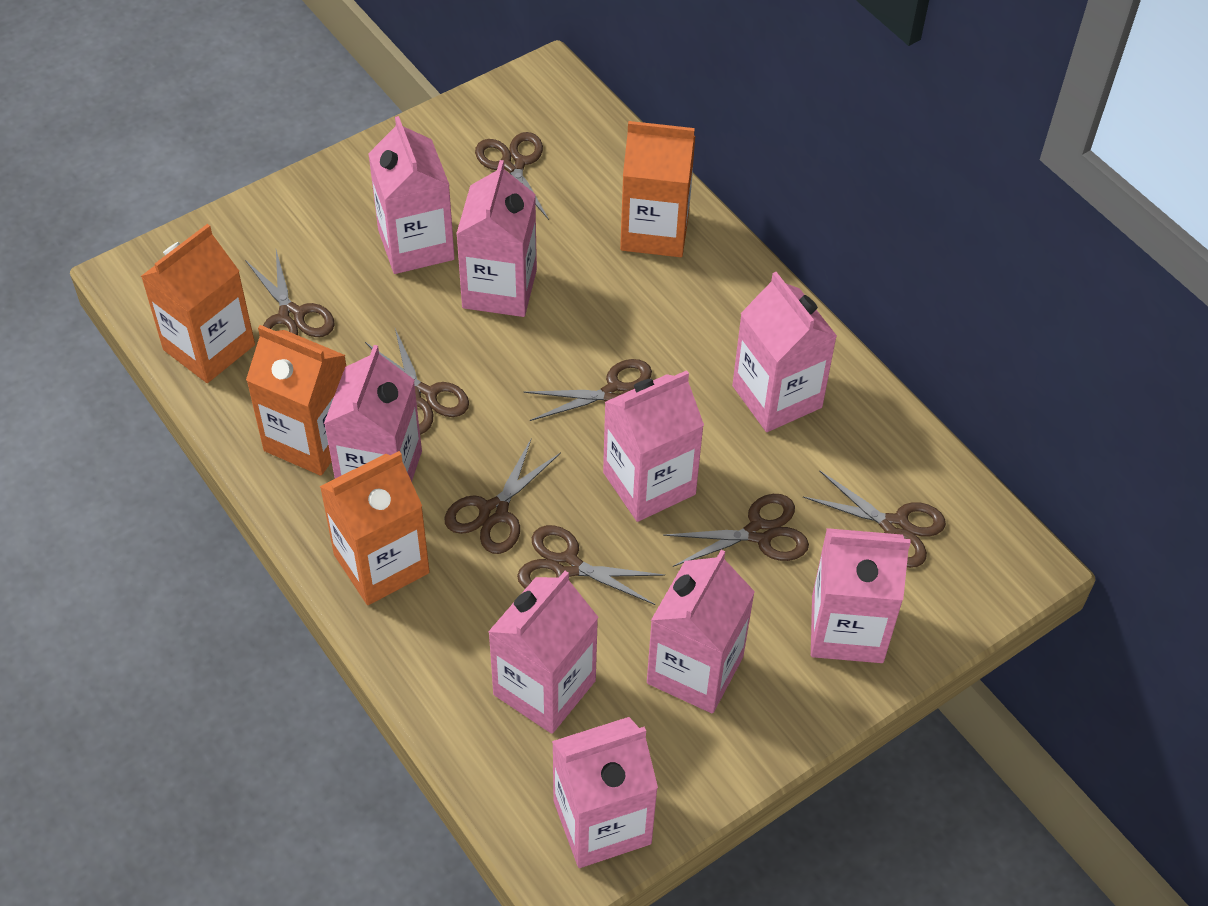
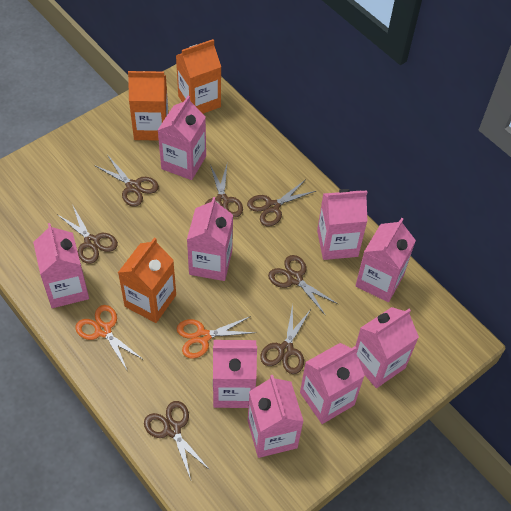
brown scissors: 8 -> 7
orange carton: 4 -> 3
orange scissors: 0 -> 2

